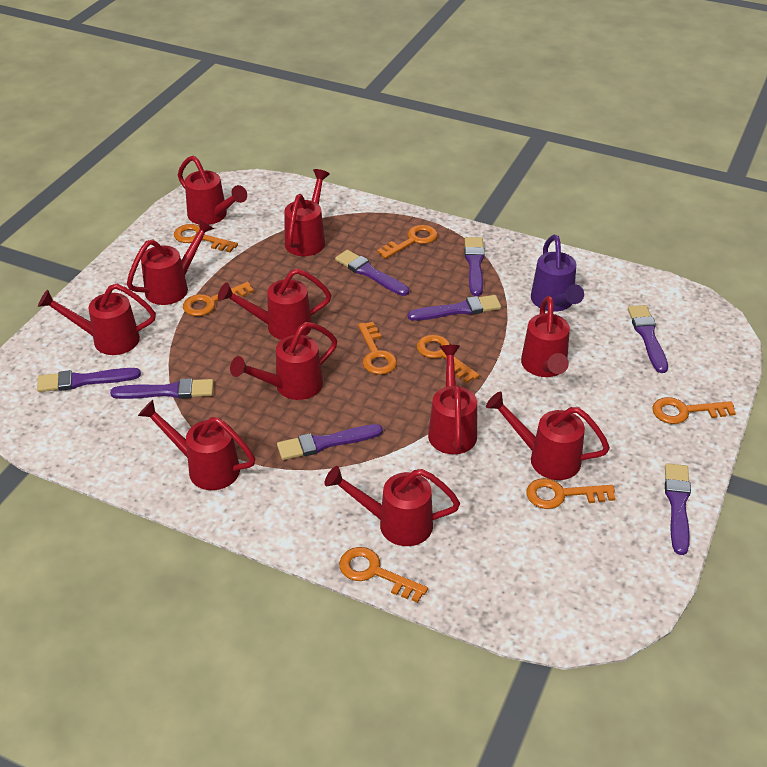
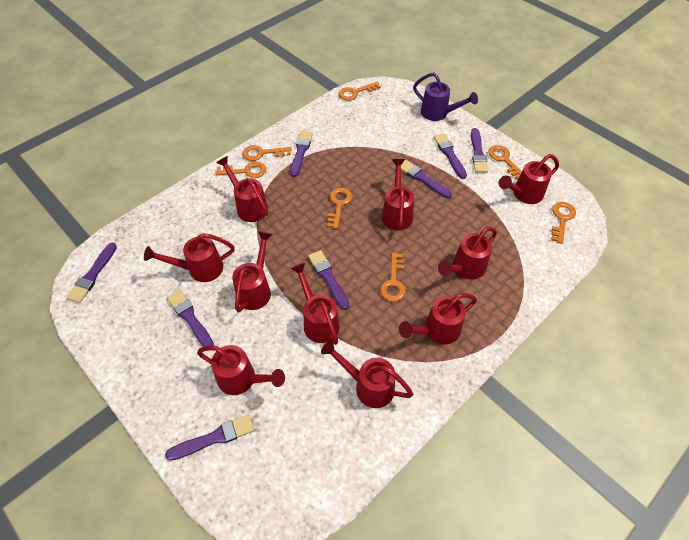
orange key: 8 -> 7
red watering can: 11 -> 10

